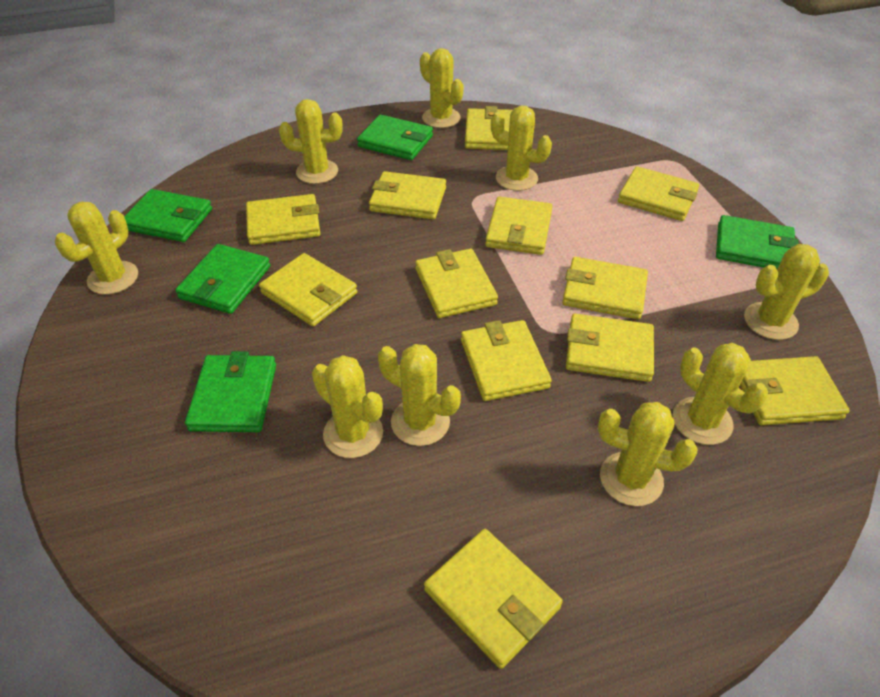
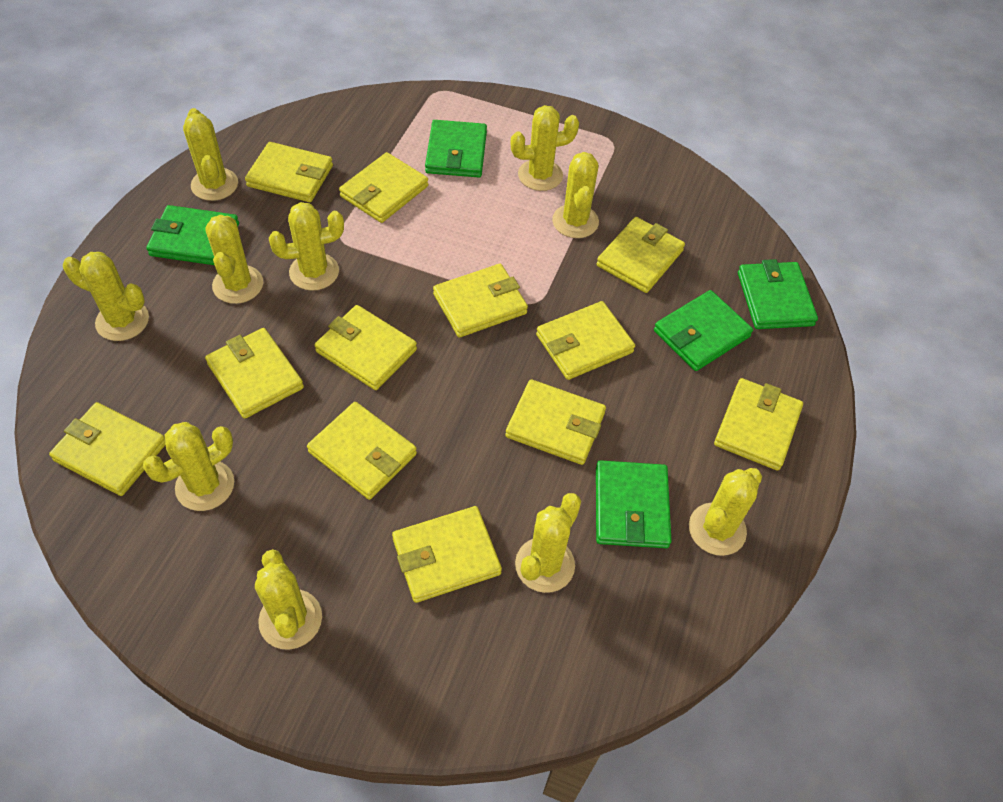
yellow cactus: 9 -> 10

